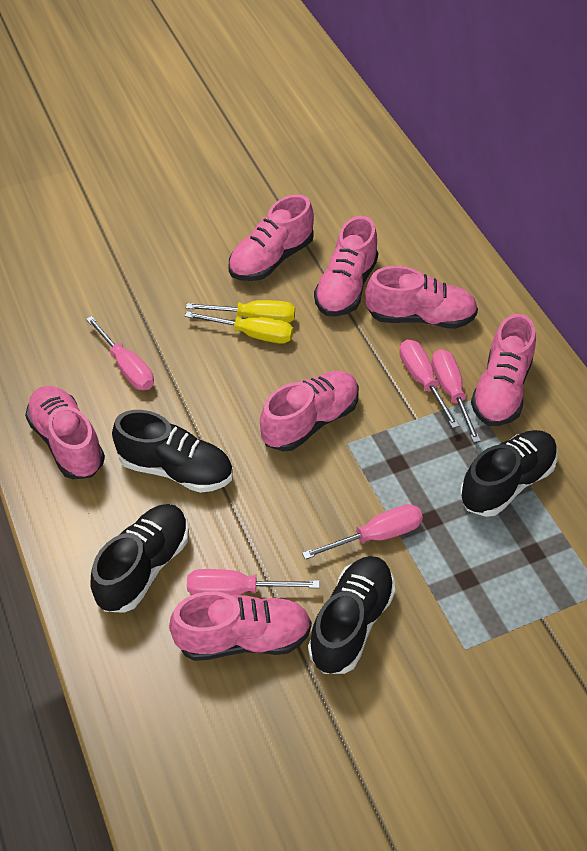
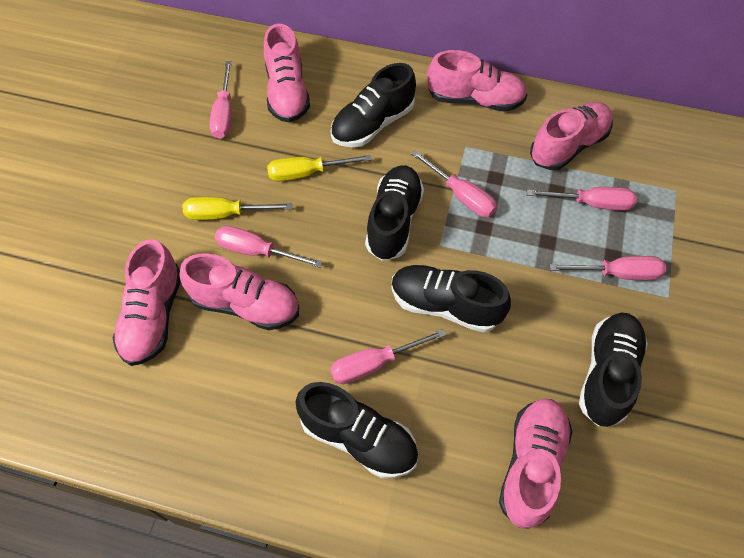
black shoe: 4 -> 5
pink screwdriver: 5 -> 6
pink shoe: 7 -> 6

